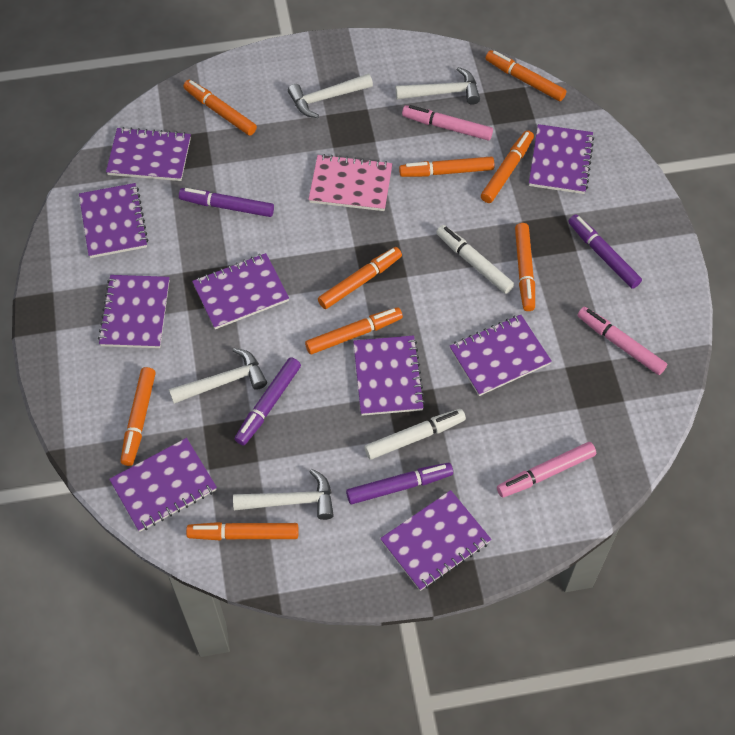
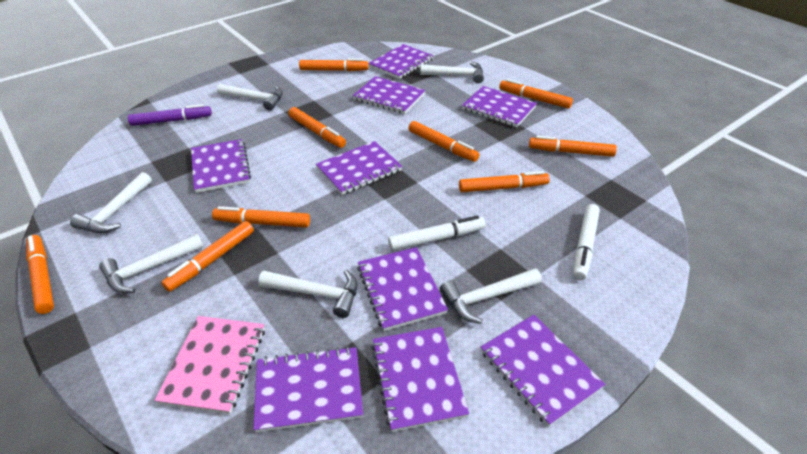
pink marker: 3 -> 0
purple marker: 4 -> 1
white hammer: 4 -> 6

